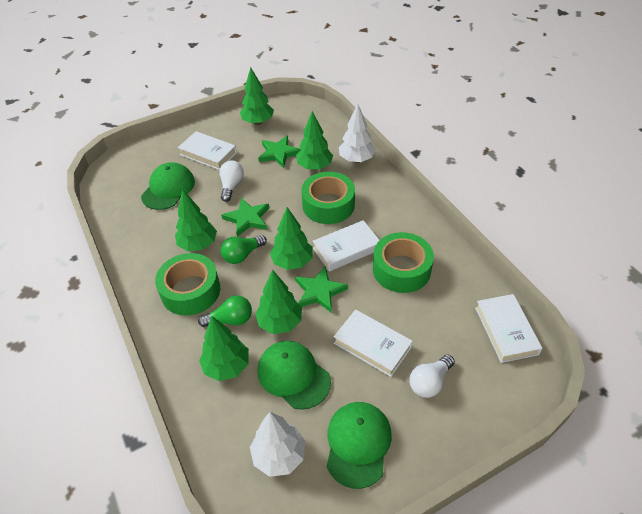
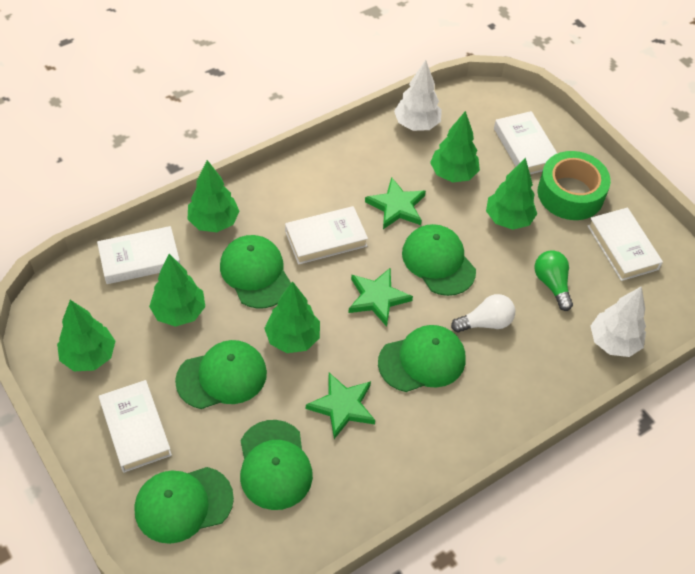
green cap: 3 -> 6
green light bulb: 2 -> 1
green tape: 3 -> 1
white book: 4 -> 5
white light bulb: 2 -> 1

